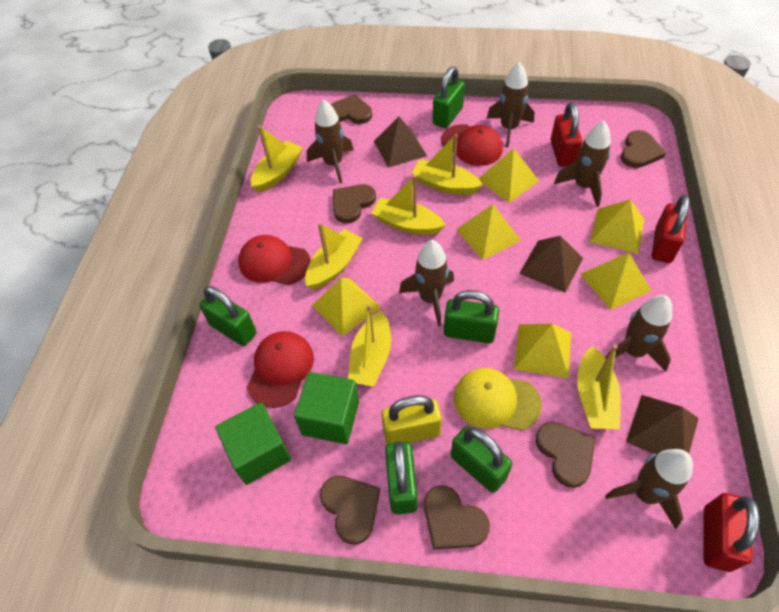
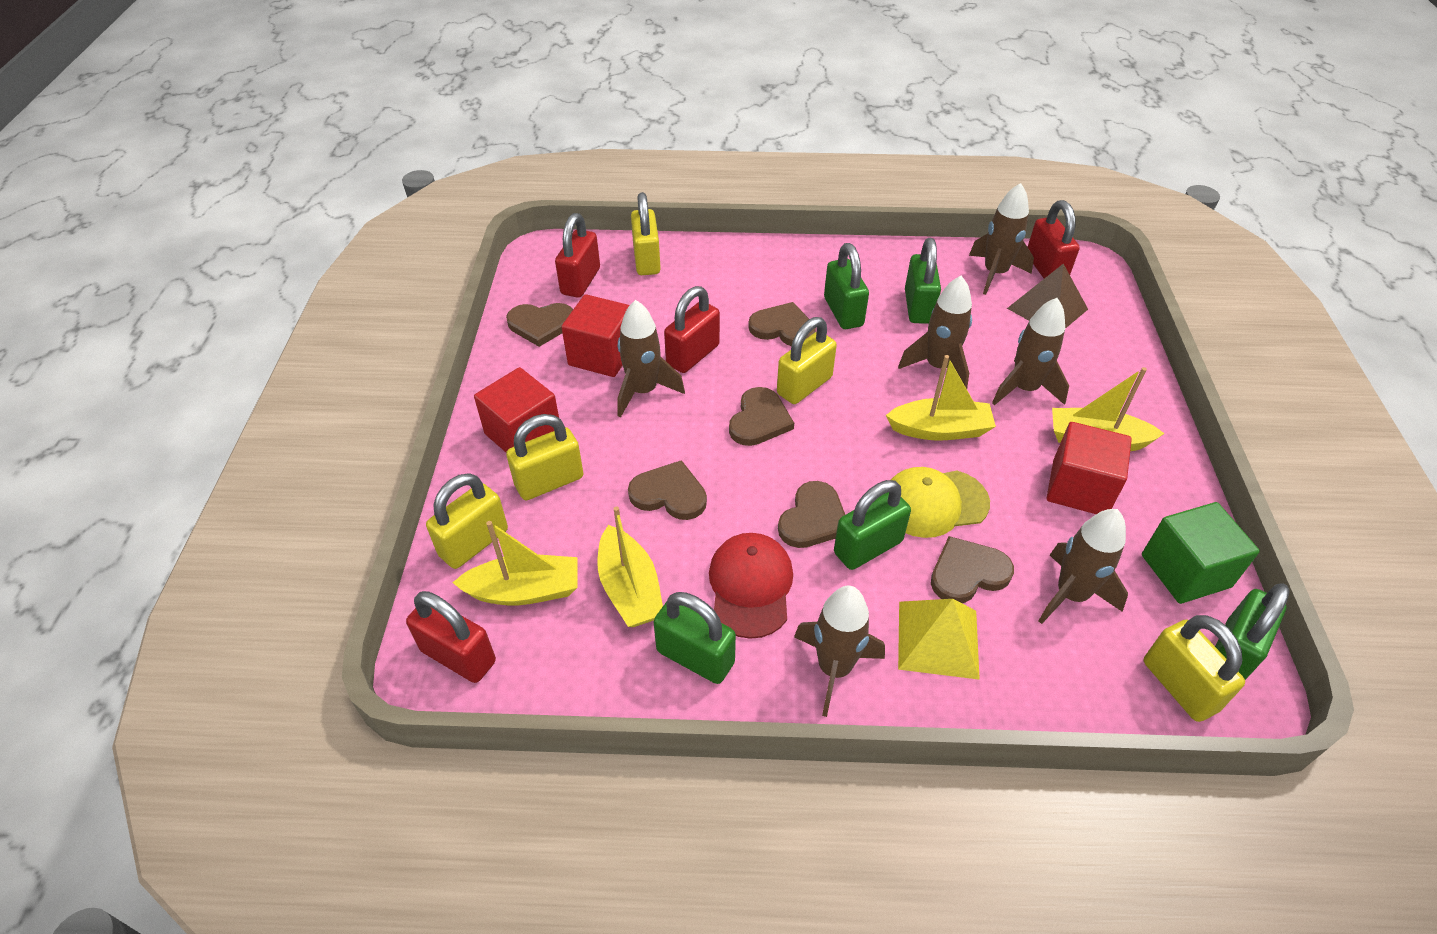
brown pyramid: 3 -> 1
green cube: 2 -> 1
red cap: 3 -> 1
red cube: 0 -> 3
red padlock: 3 -> 4
yellow boat: 6 -> 4
yellow padlock: 1 -> 5
yellow pyramid: 6 -> 1

